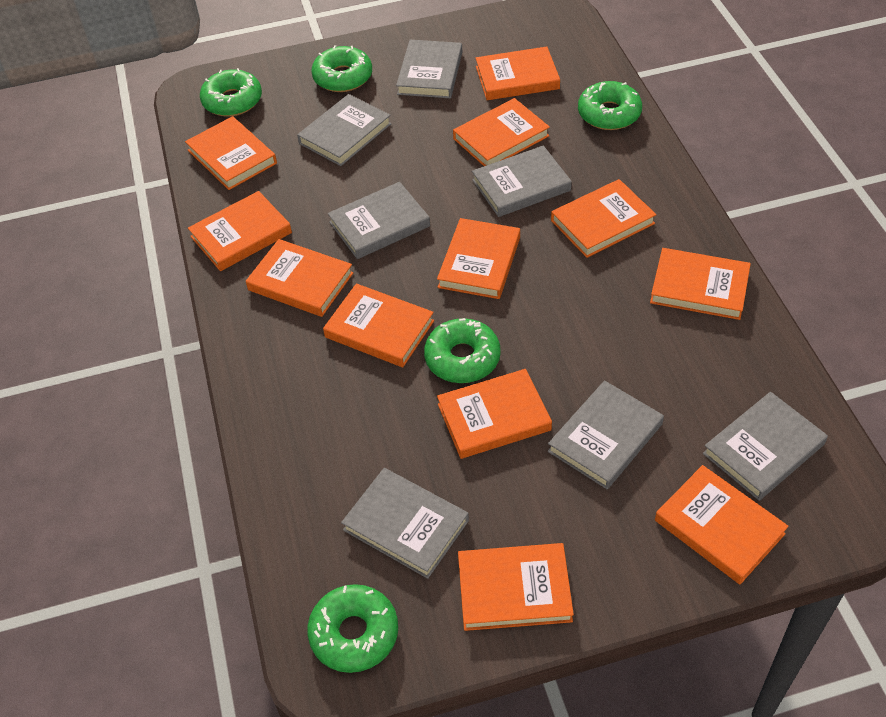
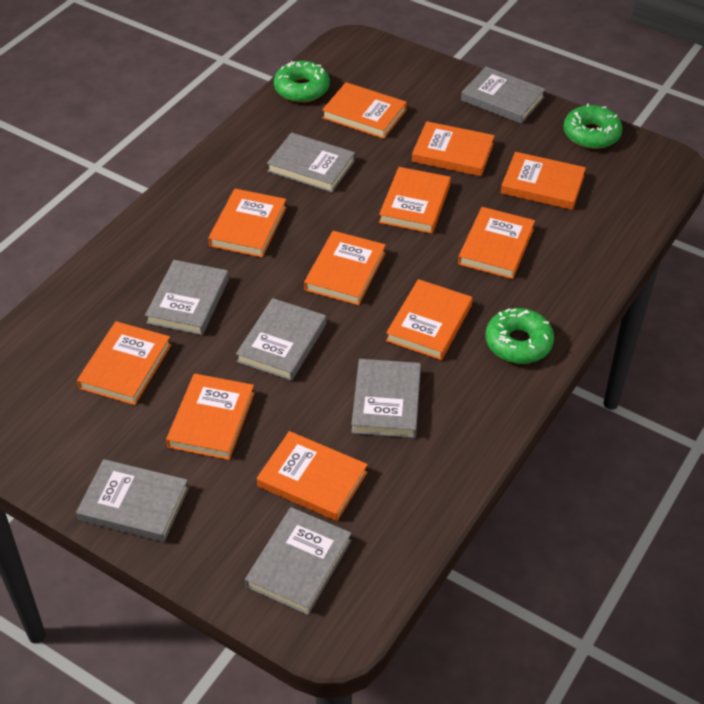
green donut: 5 -> 3
orange book: 12 -> 11

